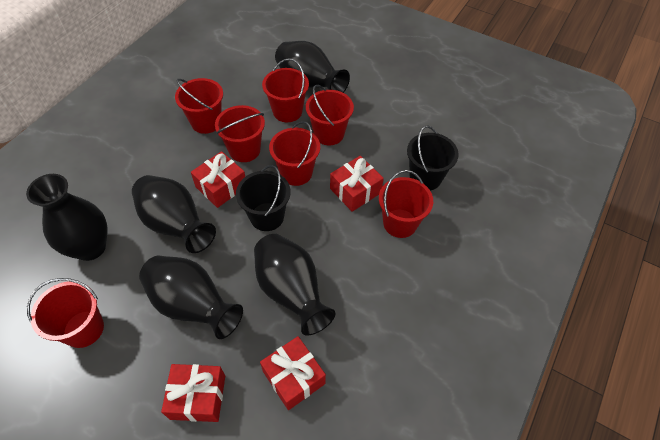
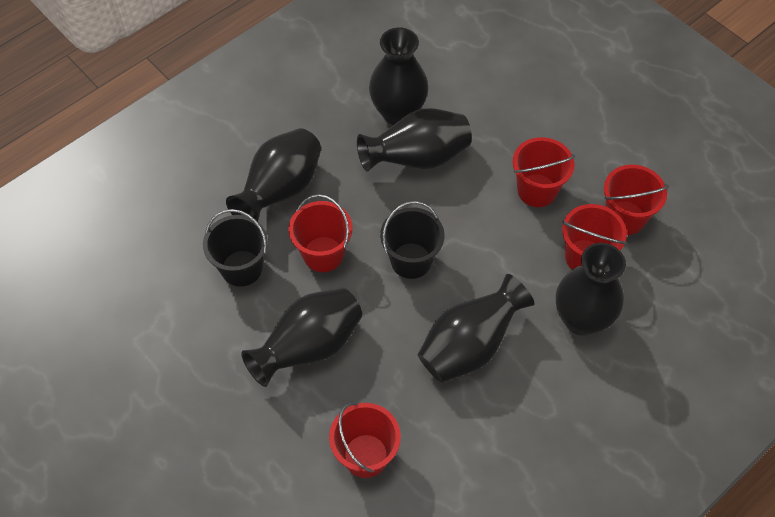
black vase: 5 -> 6
red bucket: 7 -> 5
red gift: 4 -> 0

